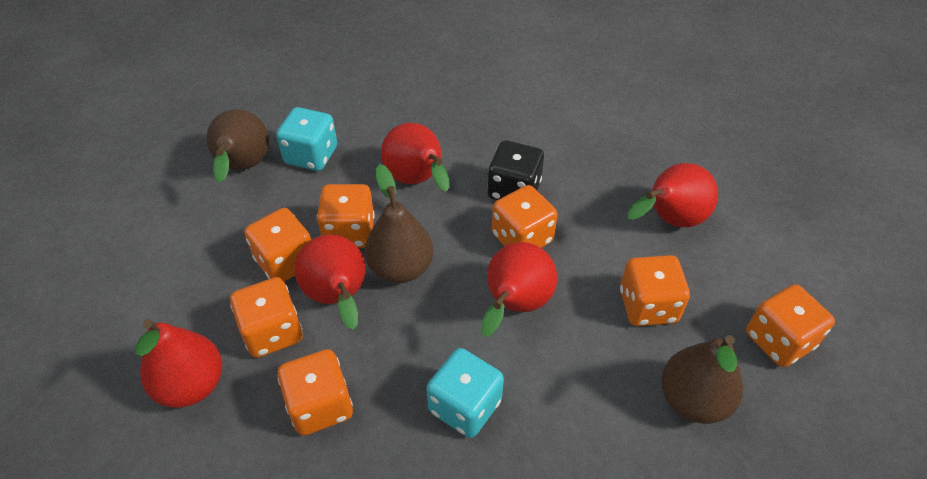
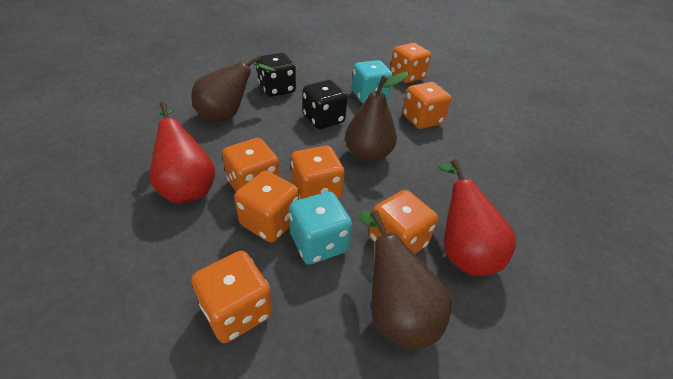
black dice: 1 -> 2
red pear: 5 -> 2

